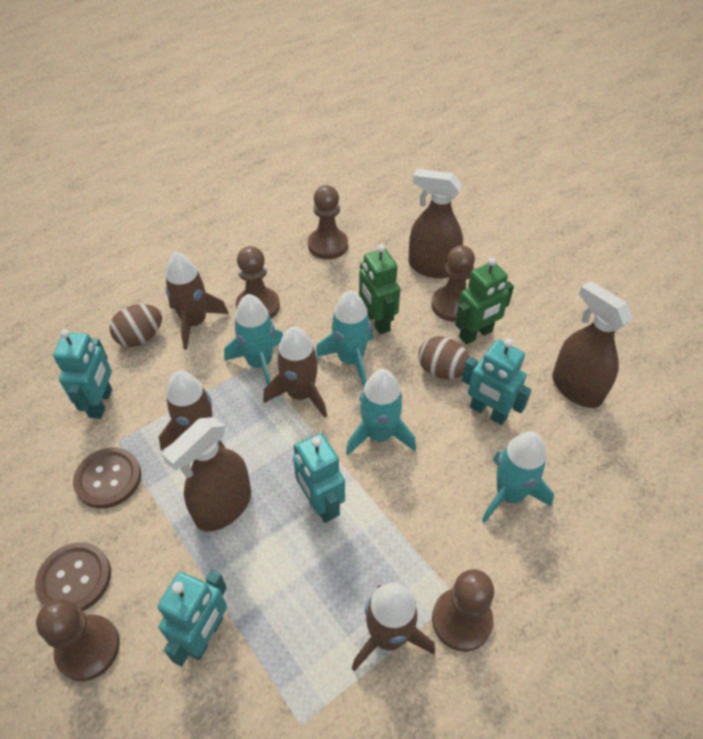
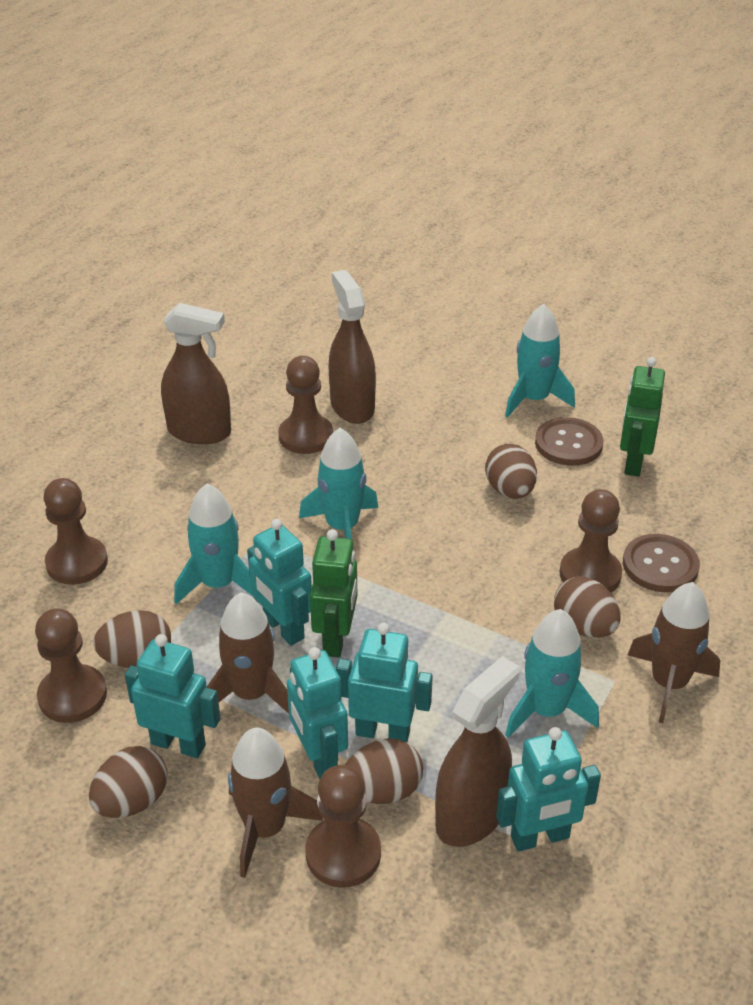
brown egg: 2 -> 5
brown rocket: 4 -> 3
turquoise robot: 4 -> 5

